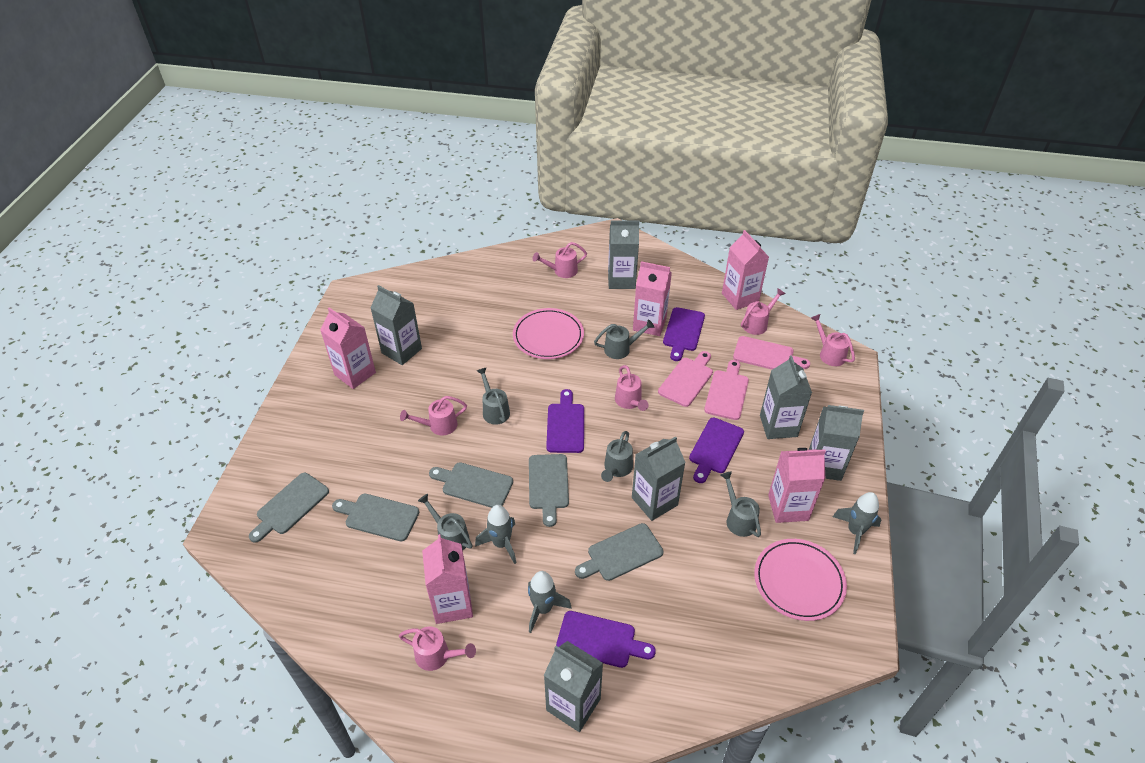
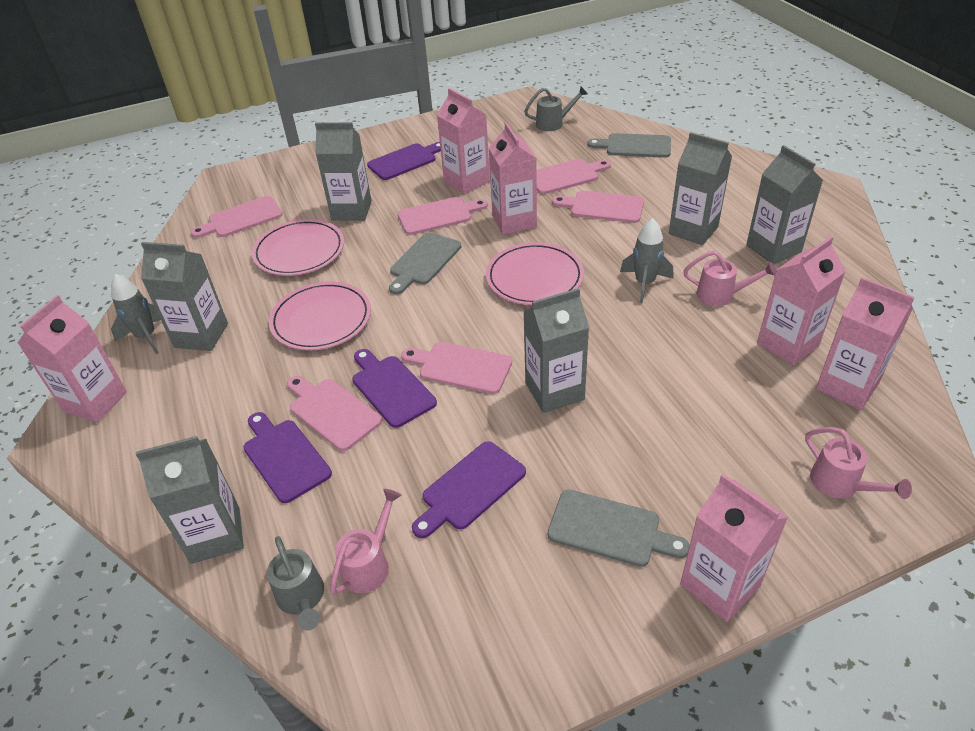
grey cutting board: 5 -> 3
grey rocket: 3 -> 2
grey watering can: 5 -> 2
pink carton: 5 -> 6
pink cutting board: 3 -> 6
pink plate: 2 -> 3
pink watering can: 6 -> 3

